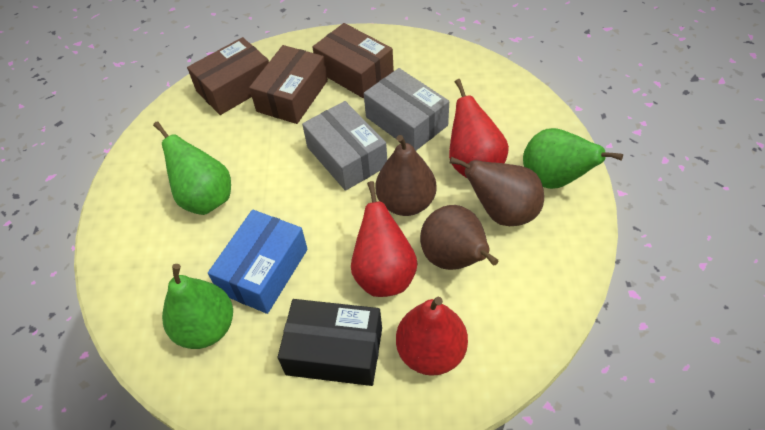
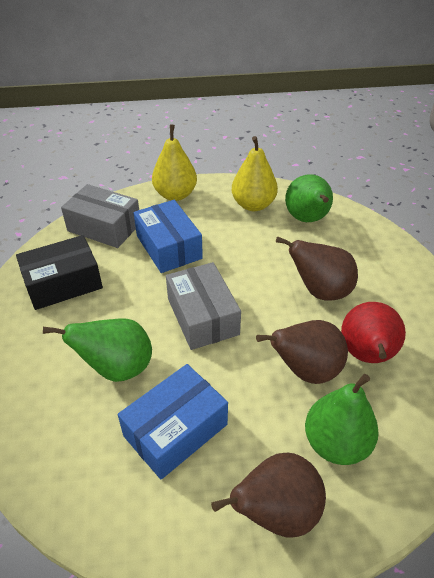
blue box: 1 -> 2
brown box: 3 -> 0
red pear: 3 -> 1
yellow pear: 0 -> 2

